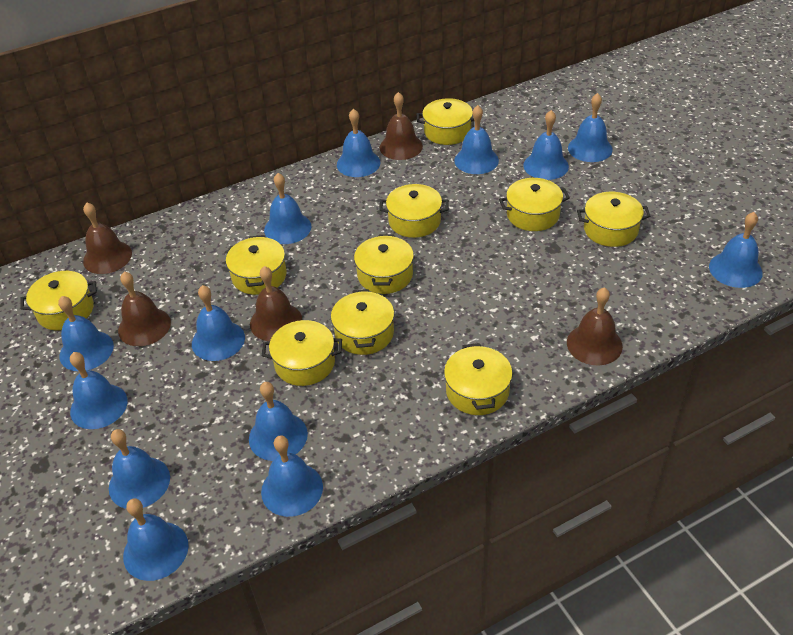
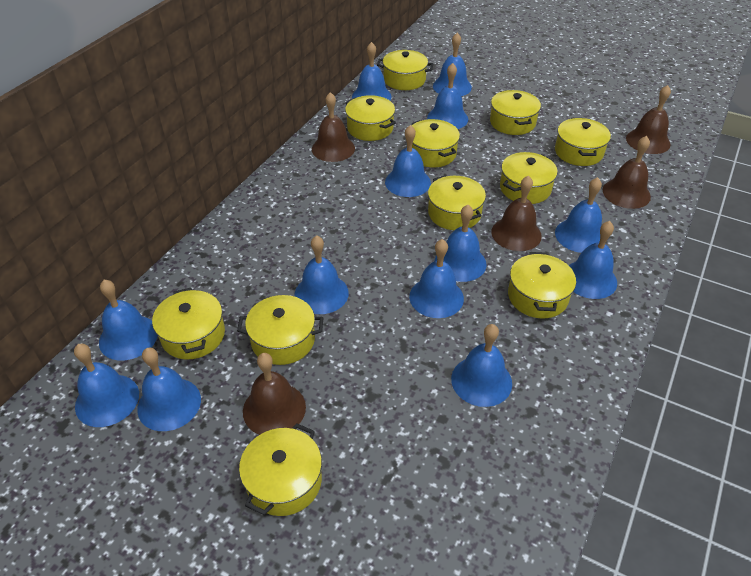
yellow pot: 10 -> 11

